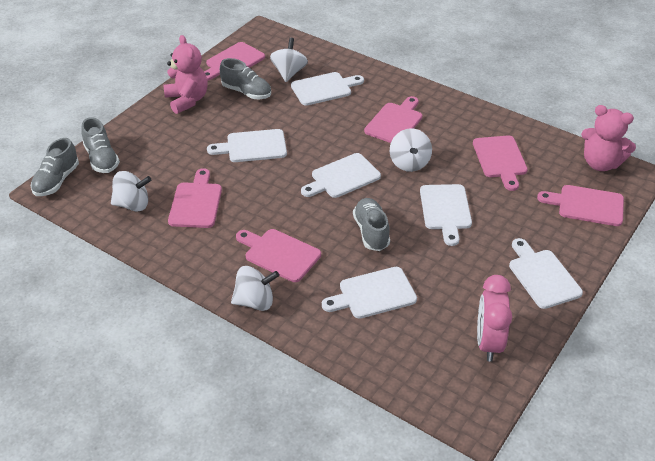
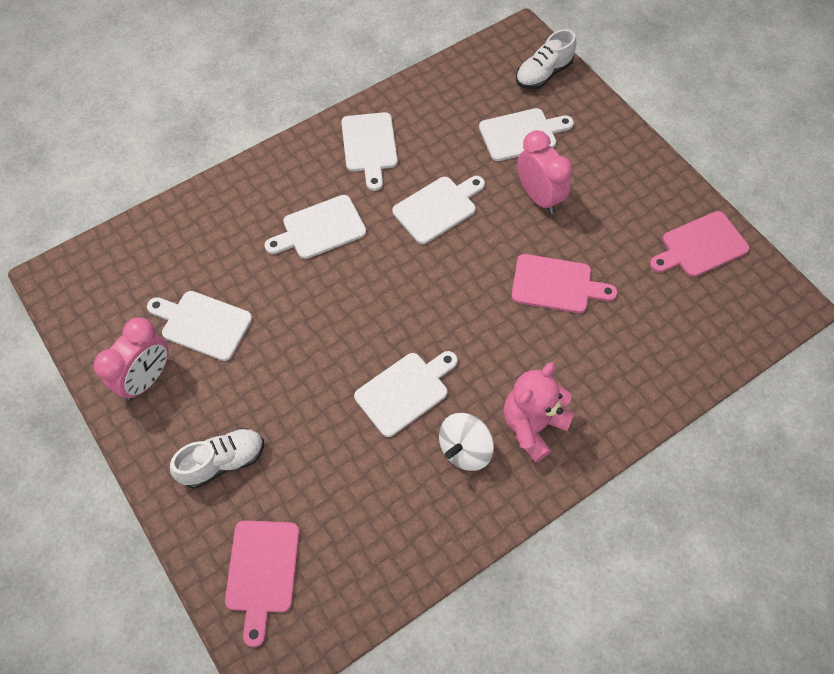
grey shoe: 4 -> 0
pink clock: 1 -> 2
pink cutting board: 6 -> 3
pink teddy bear: 2 -> 1
white shoe: 0 -> 2
white spinning top: 4 -> 1

